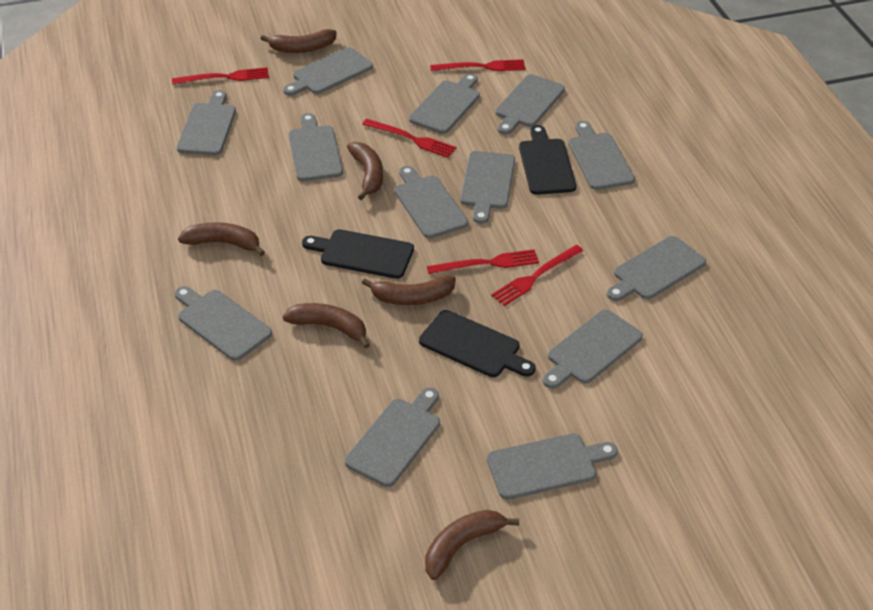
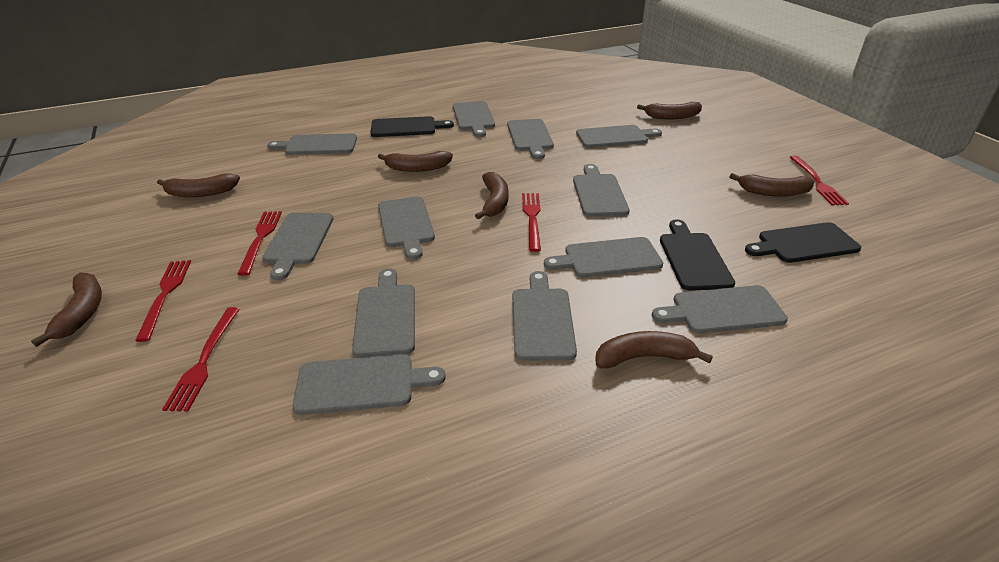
brown banana: 6 -> 7
grey cutting board: 13 -> 12

